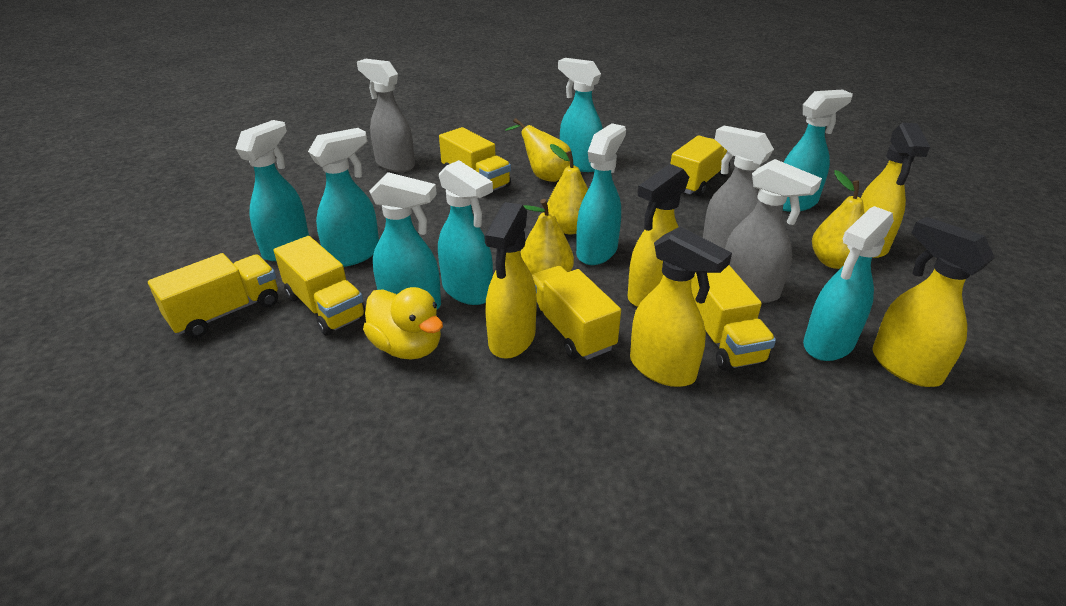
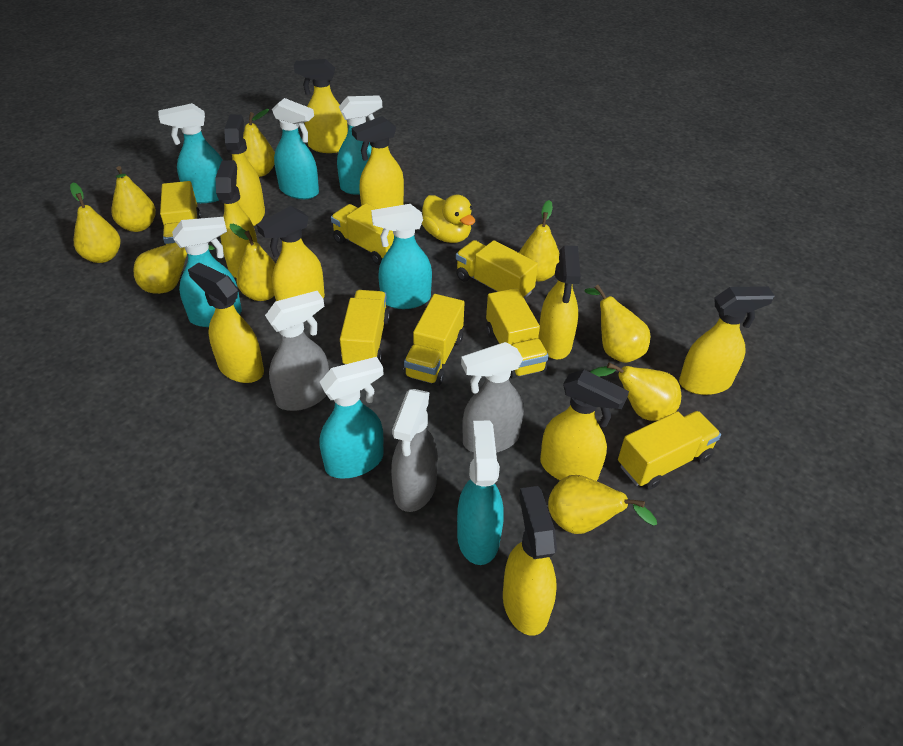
turquoise spray bottle: 8 -> 7
yellow pear: 4 -> 9
yellow spray bottle: 5 -> 10
yellow truck: 6 -> 7

